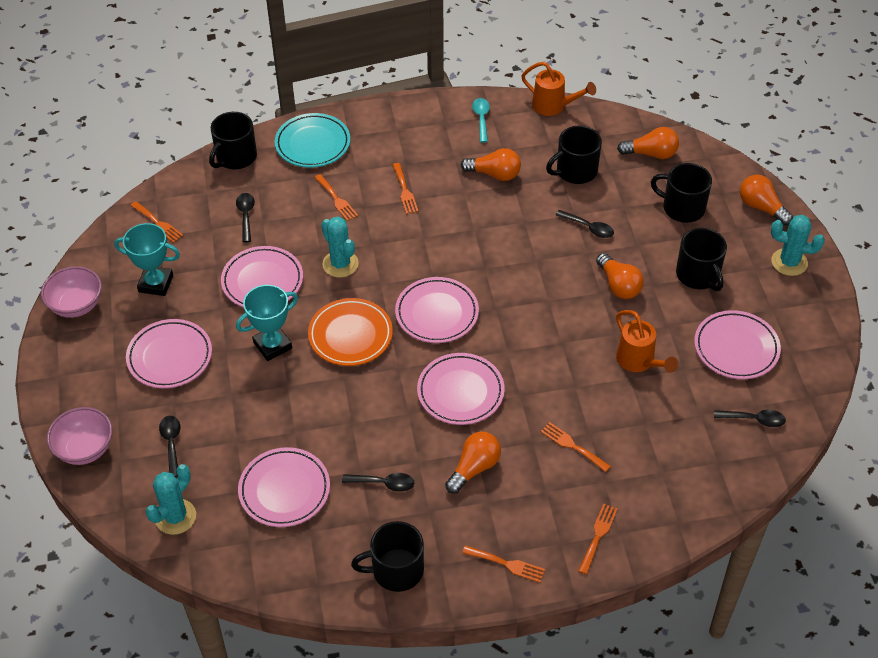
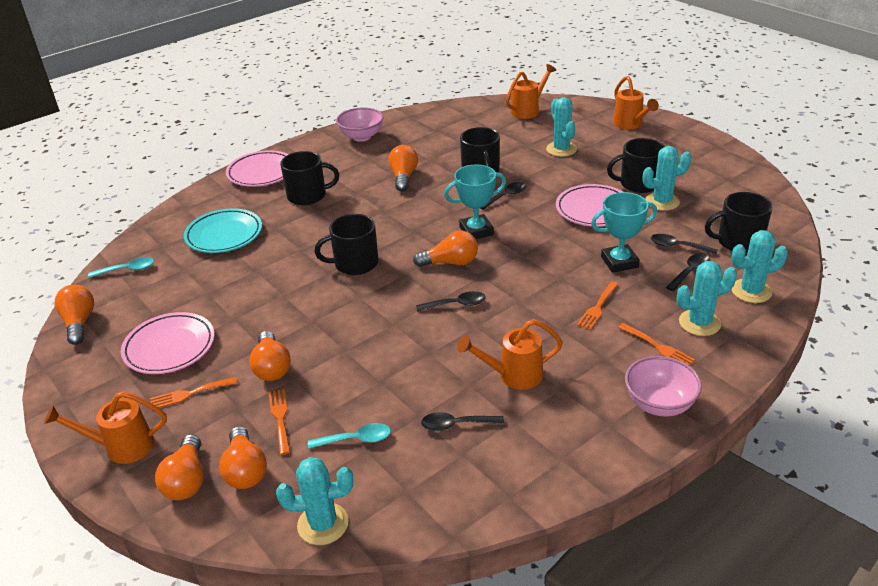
orange fork: 6 -> 4
orange light bulb: 5 -> 6
orange plate: 1 -> 0
orange watering can: 2 -> 4
pink plate: 6 -> 3
turquoise cactus: 3 -> 5
turquoise spoon: 1 -> 2

